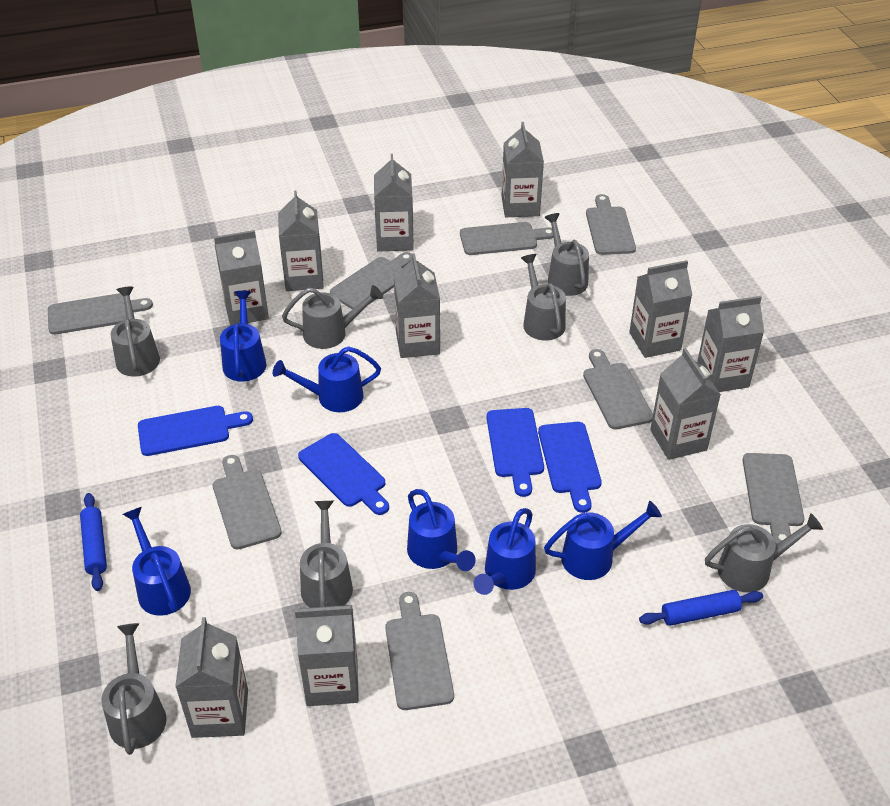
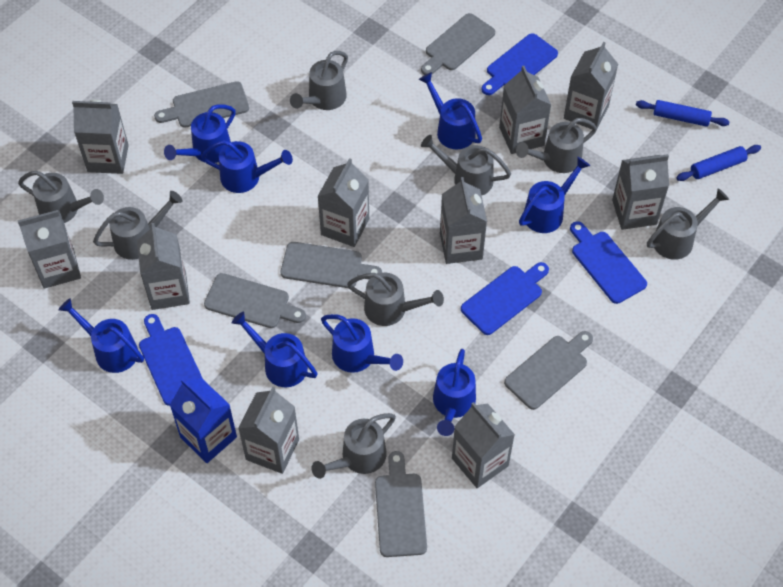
blue carton: 0 -> 1
blue watering can: 6 -> 8
grey cutting board: 8 -> 6
grey watering can: 7 -> 8

